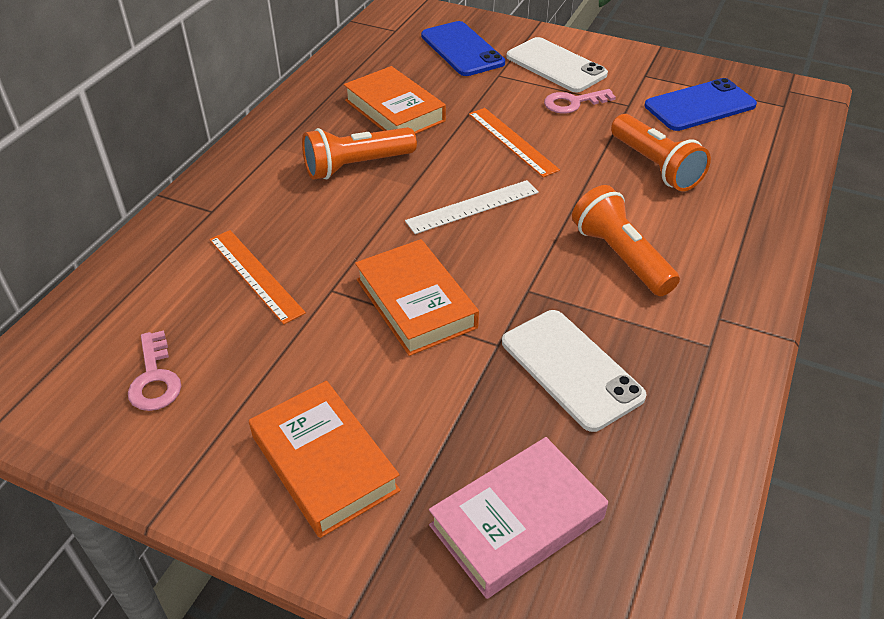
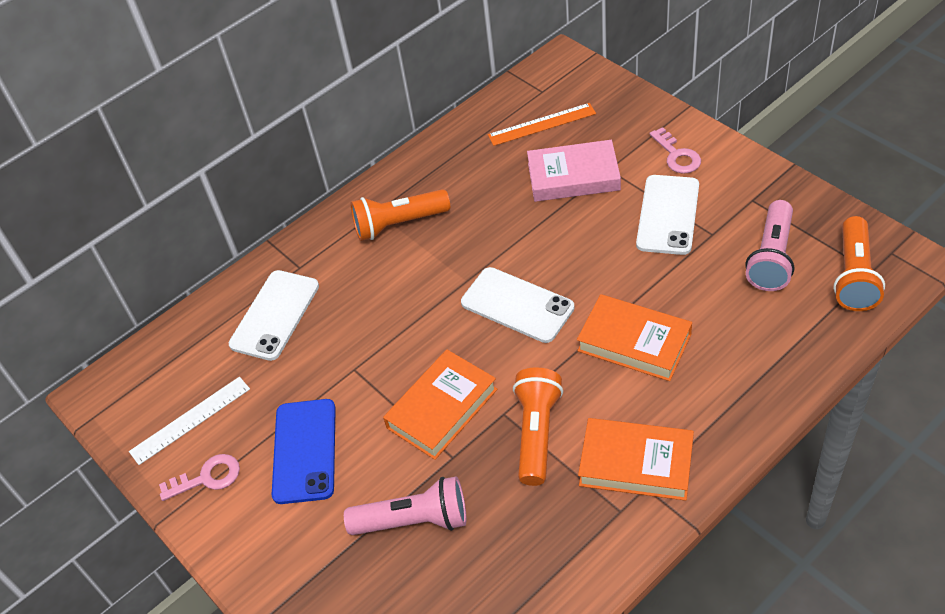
blue phone: 2 -> 1
orange ruler: 2 -> 1
pink flashlight: 0 -> 2
white phone: 2 -> 3

